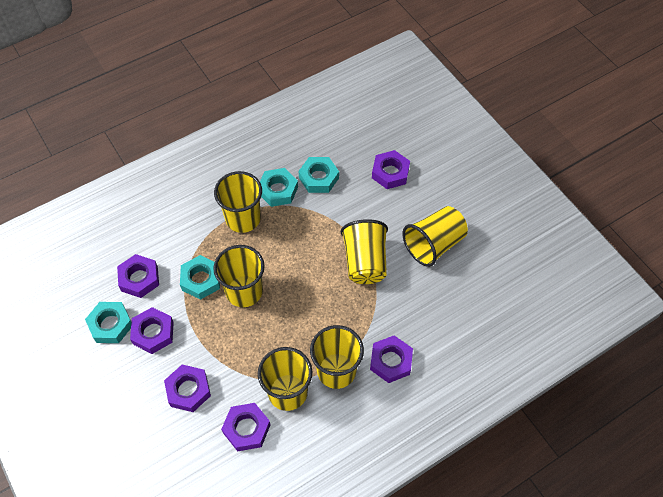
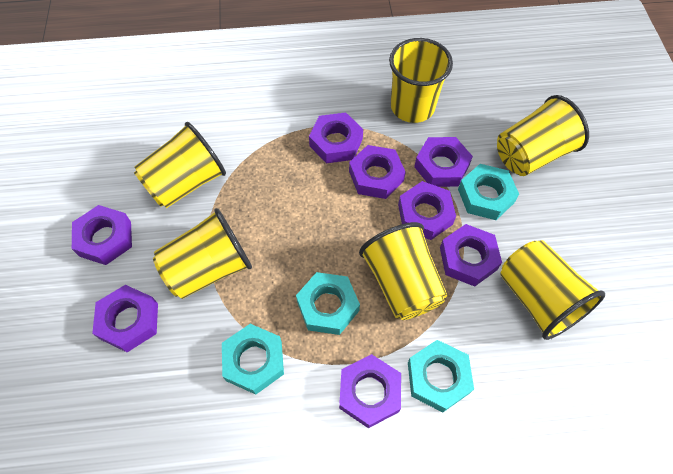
purple nut: 6 -> 8

